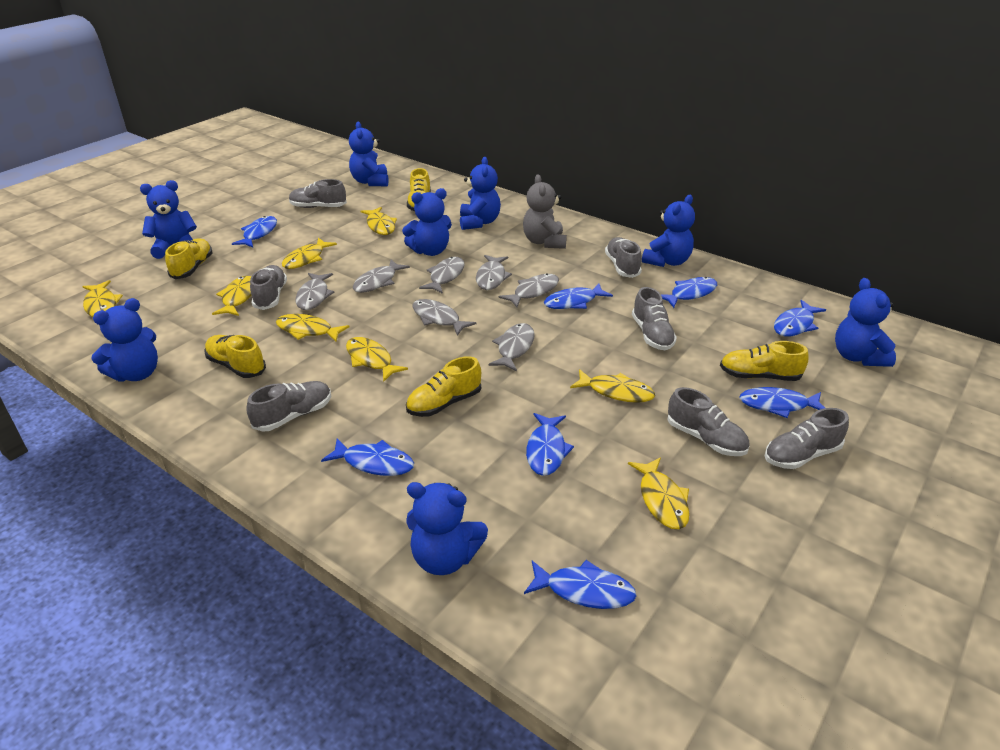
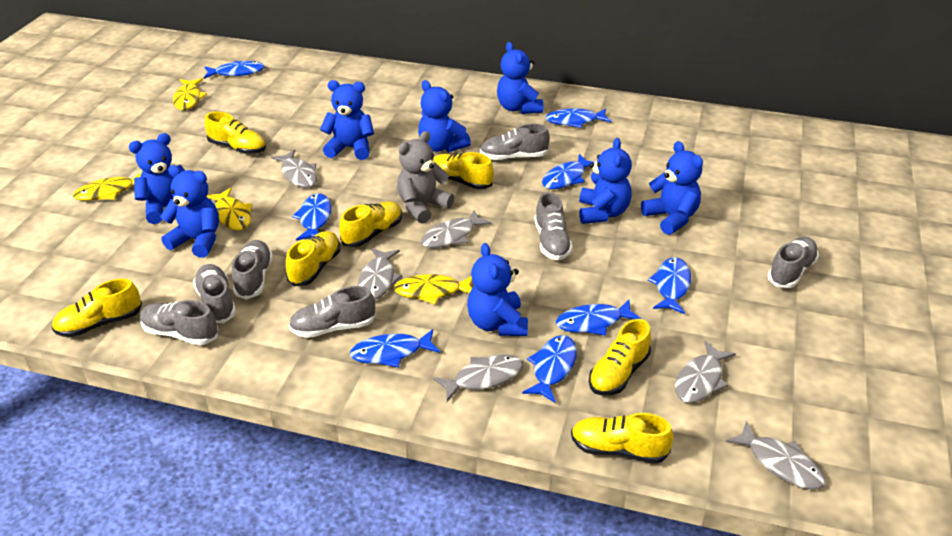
grey fish: 7 -> 6
yellow fish: 8 -> 4
yellow shoe: 5 -> 7

